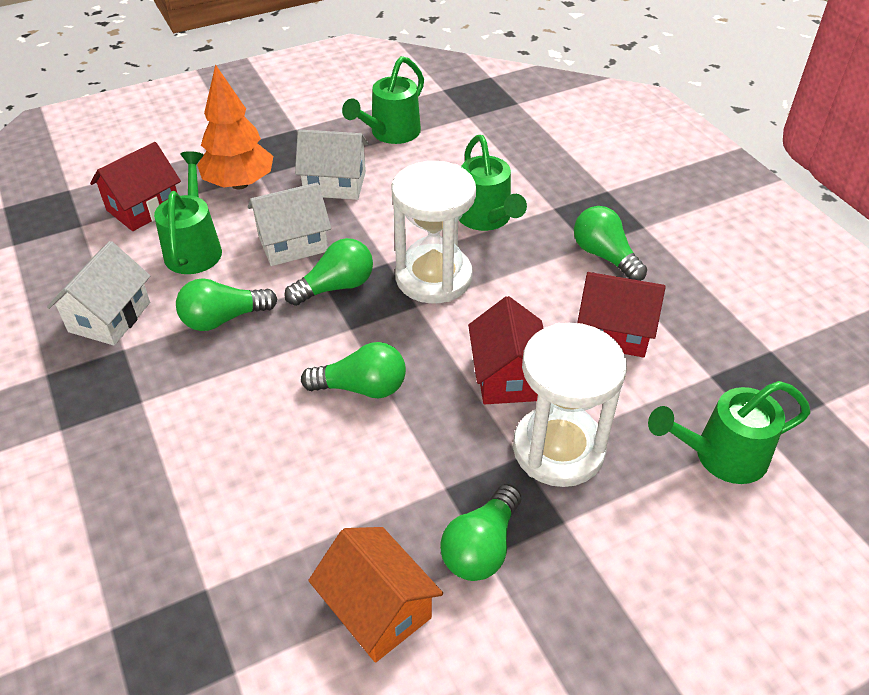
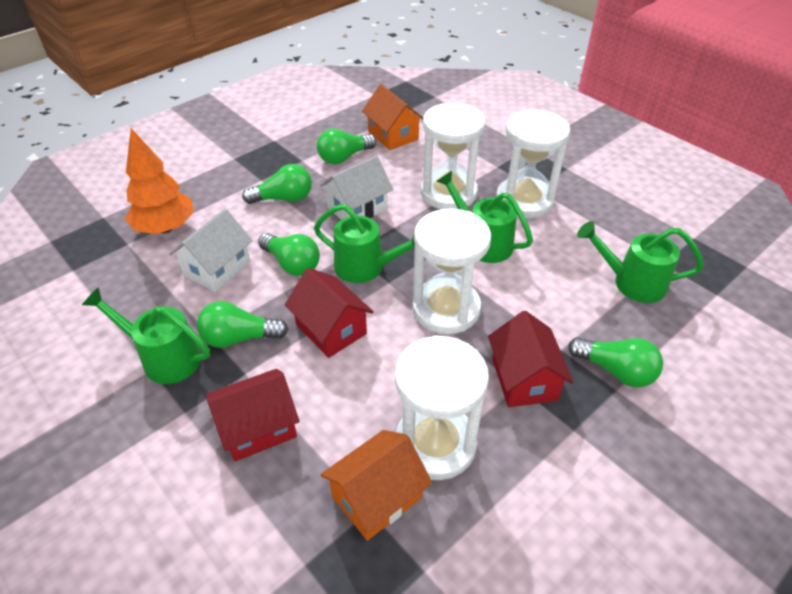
orange house: 1 -> 2
white hourglass: 2 -> 4
white house: 3 -> 2

